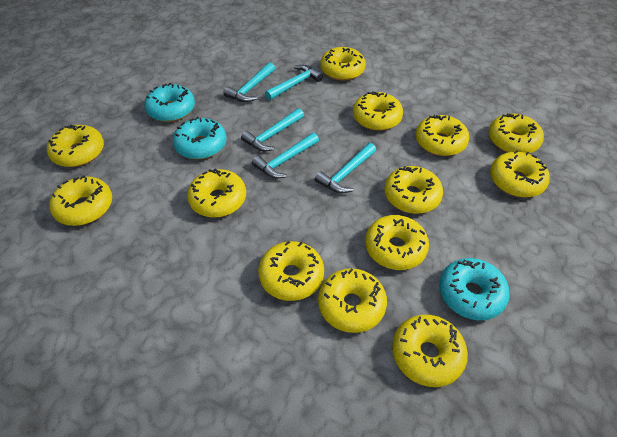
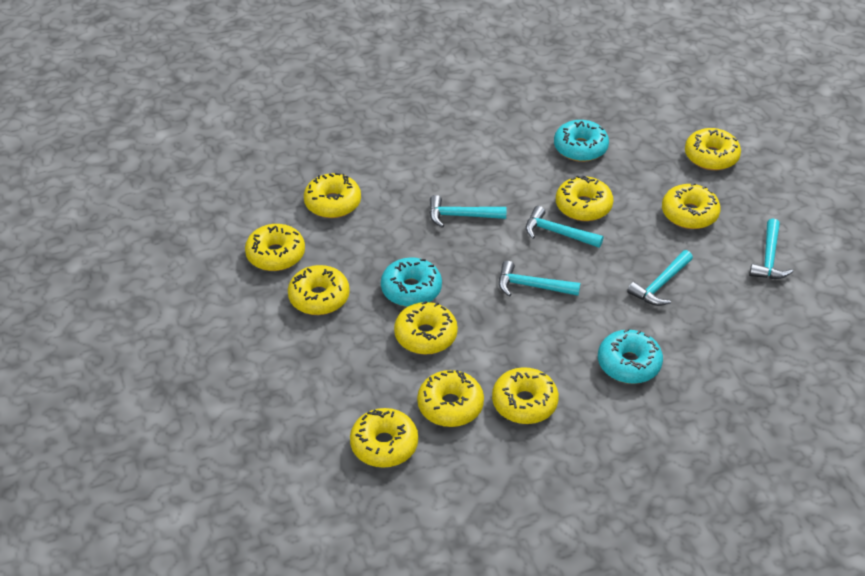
yellow donut: 13 -> 10

